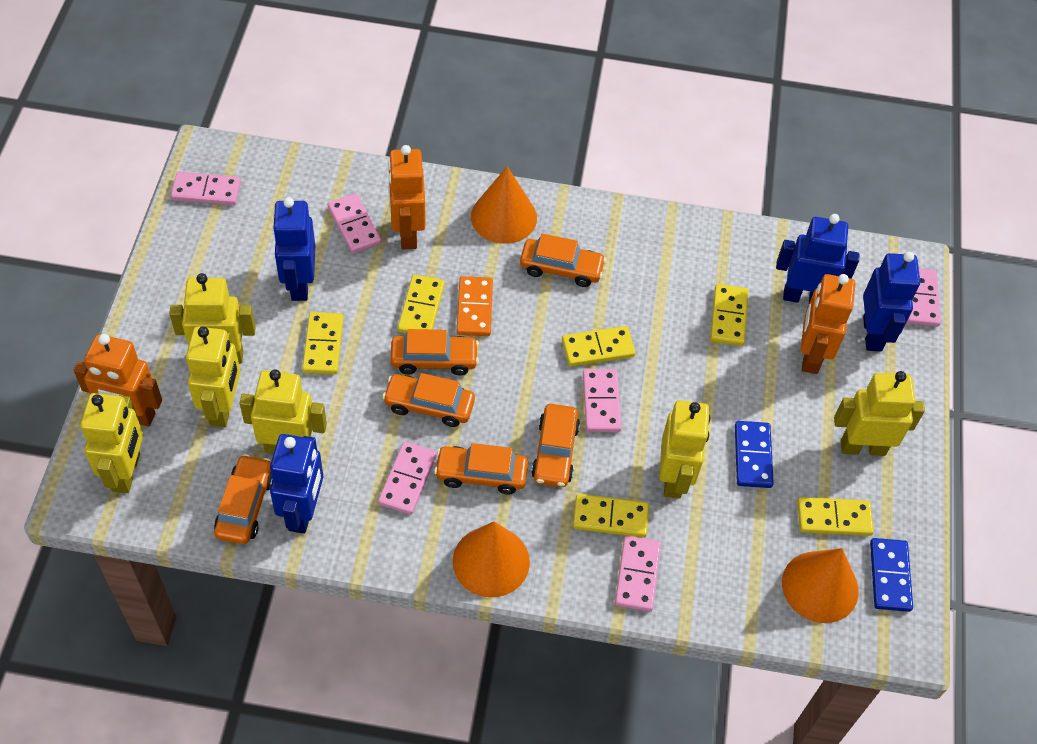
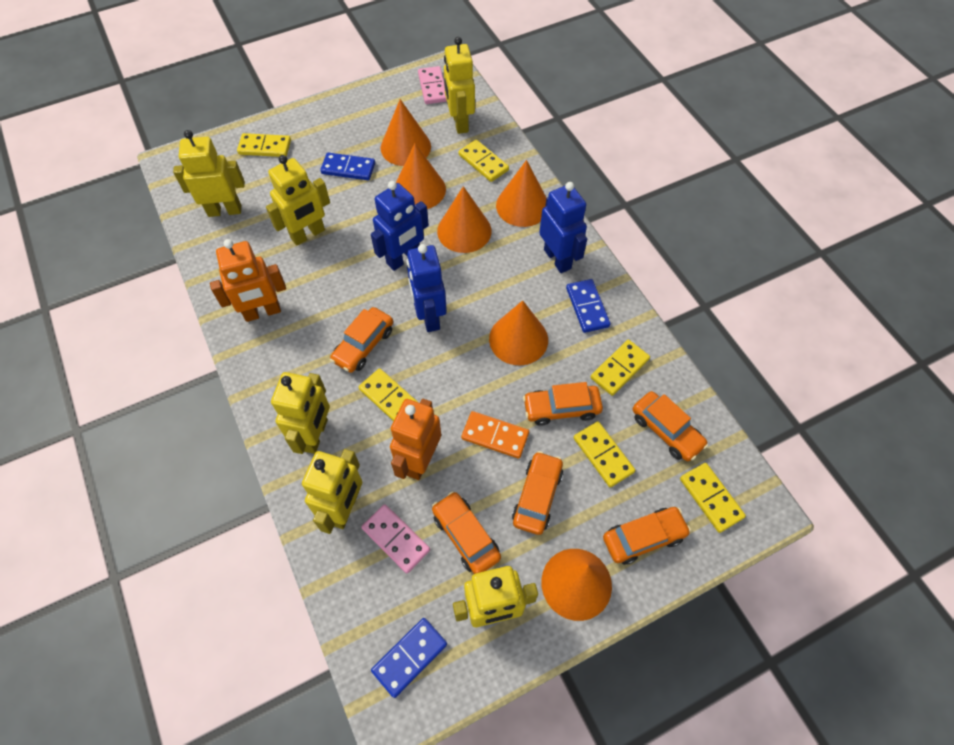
blue domino: 2 -> 3
blue robot: 4 -> 3
orange cone: 3 -> 6
orange robot: 3 -> 2
pink domino: 6 -> 2

